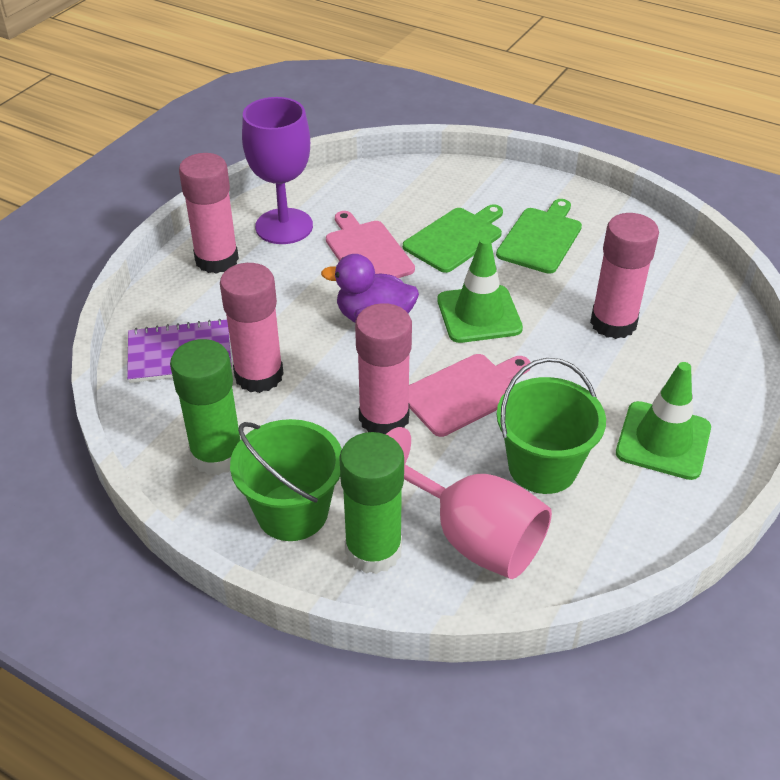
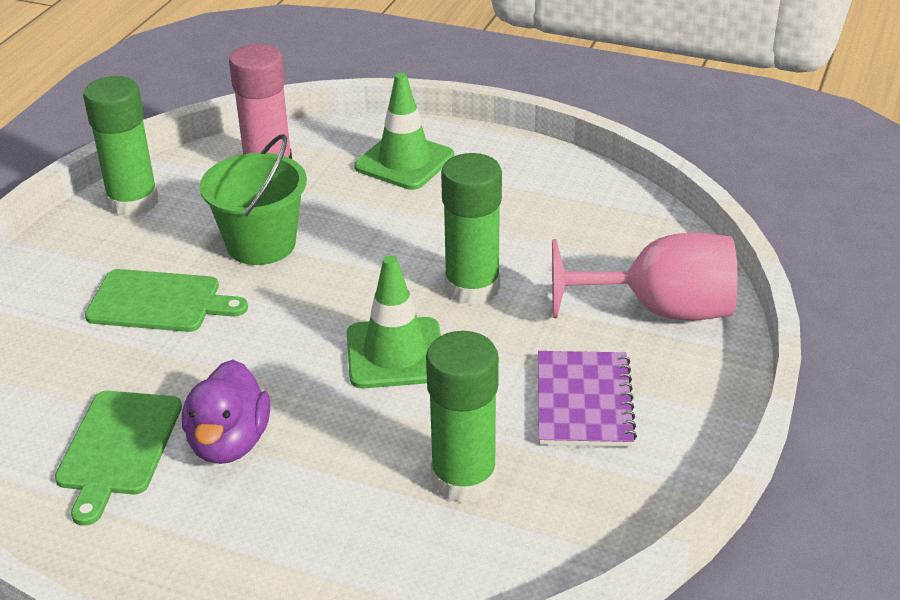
green bucket: 2 -> 1
green glue stick: 2 -> 3
pink cutting board: 2 -> 0
pink glue stick: 4 -> 1
purple goblet: 1 -> 0

